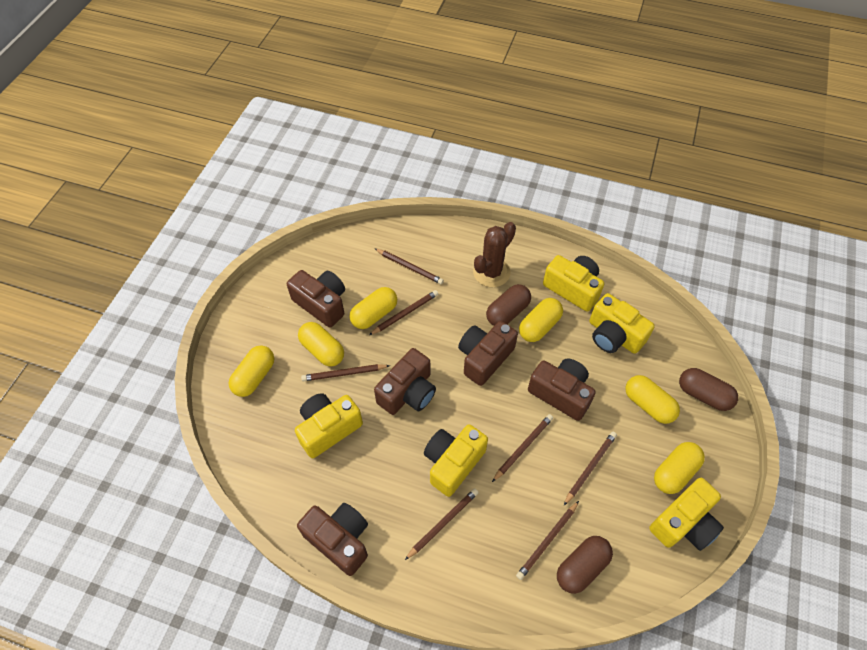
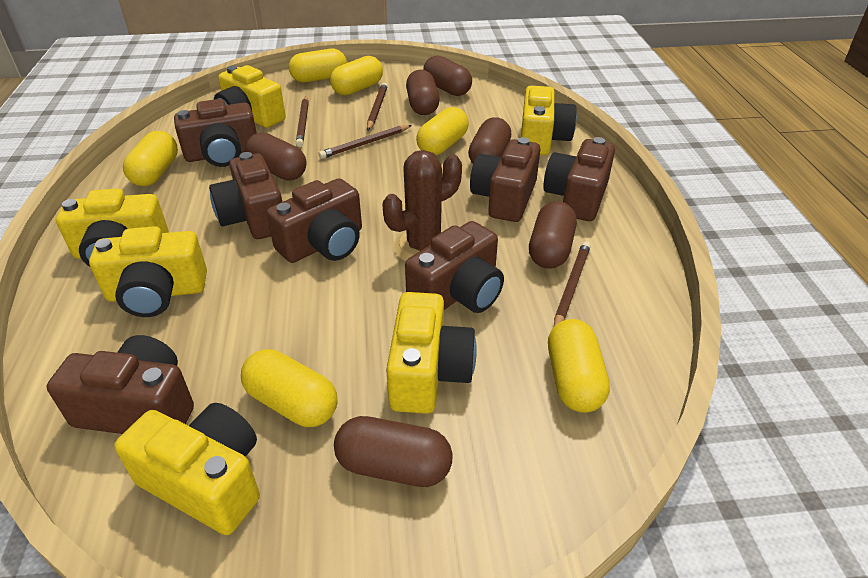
brown camera: 5 -> 7
brown capsule: 3 -> 6
brown pencil: 7 -> 4
yellow camera: 5 -> 6

